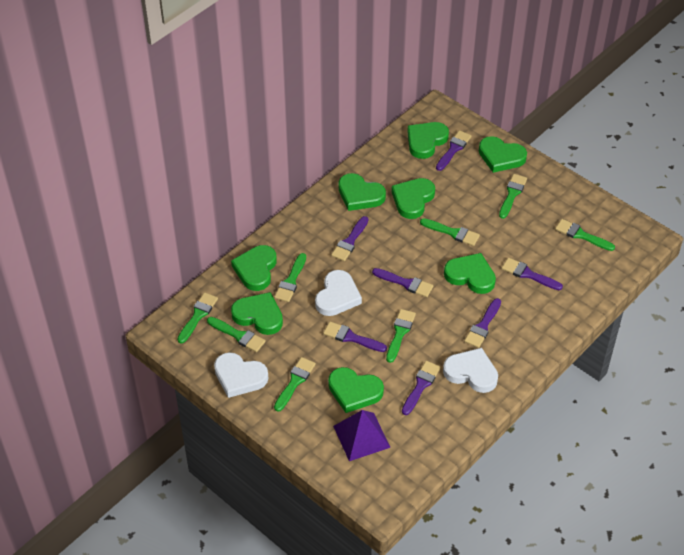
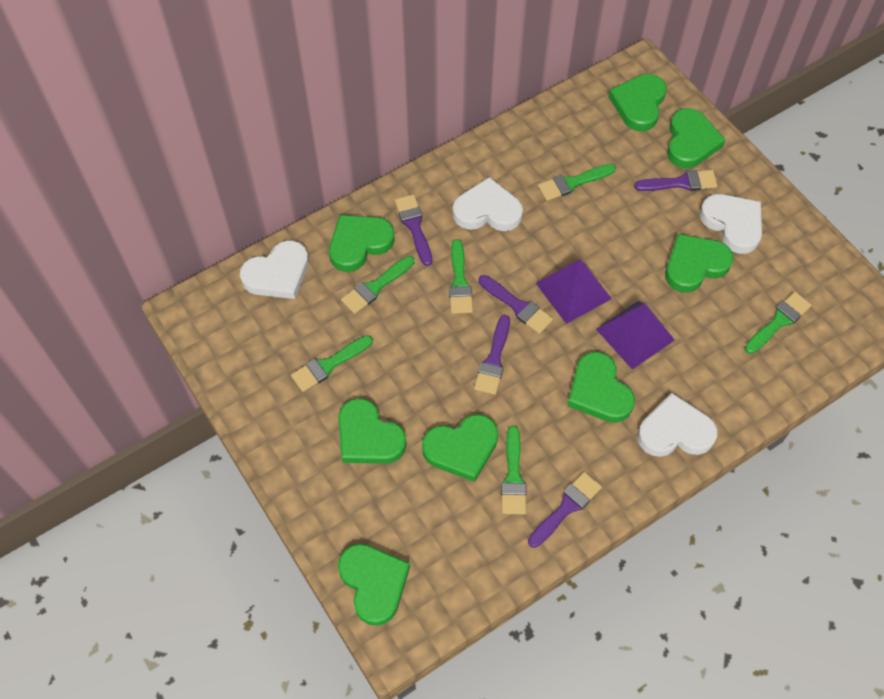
green brush: 8 -> 6
purple brush: 7 -> 5
purple pyramid: 1 -> 2
white heart: 3 -> 4

